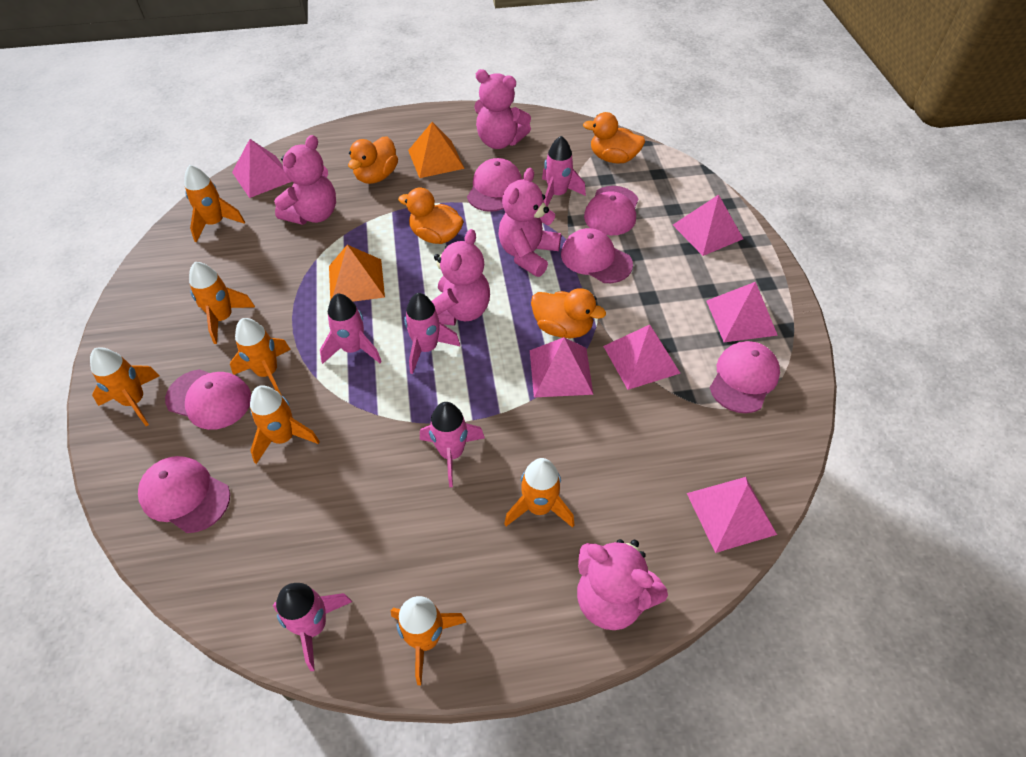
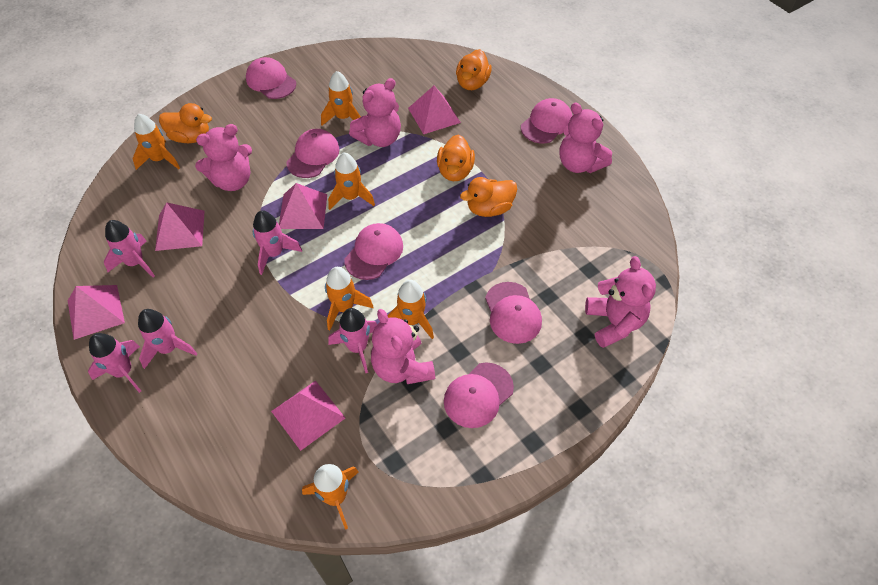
orange pyramid: 2 -> 0
orange rocket: 7 -> 6
pink pyramid: 6 -> 5

